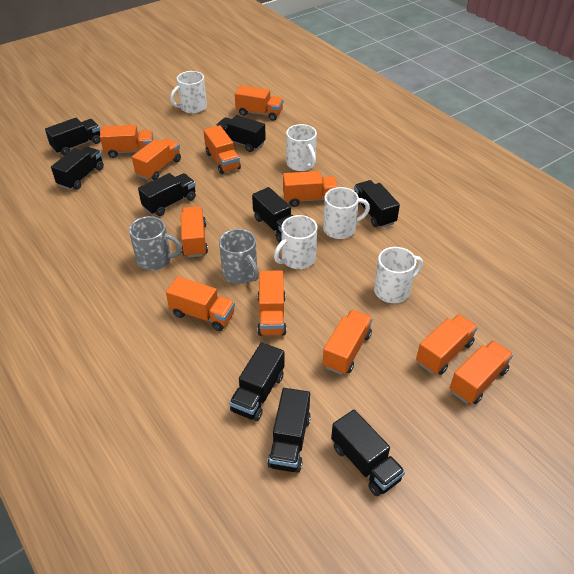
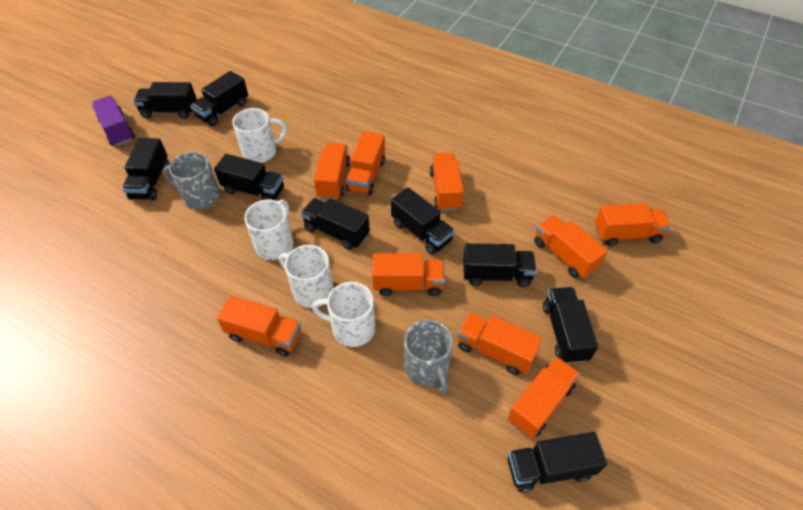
orange truck: 11 -> 9
purple truck: 0 -> 1
white mug: 5 -> 4

